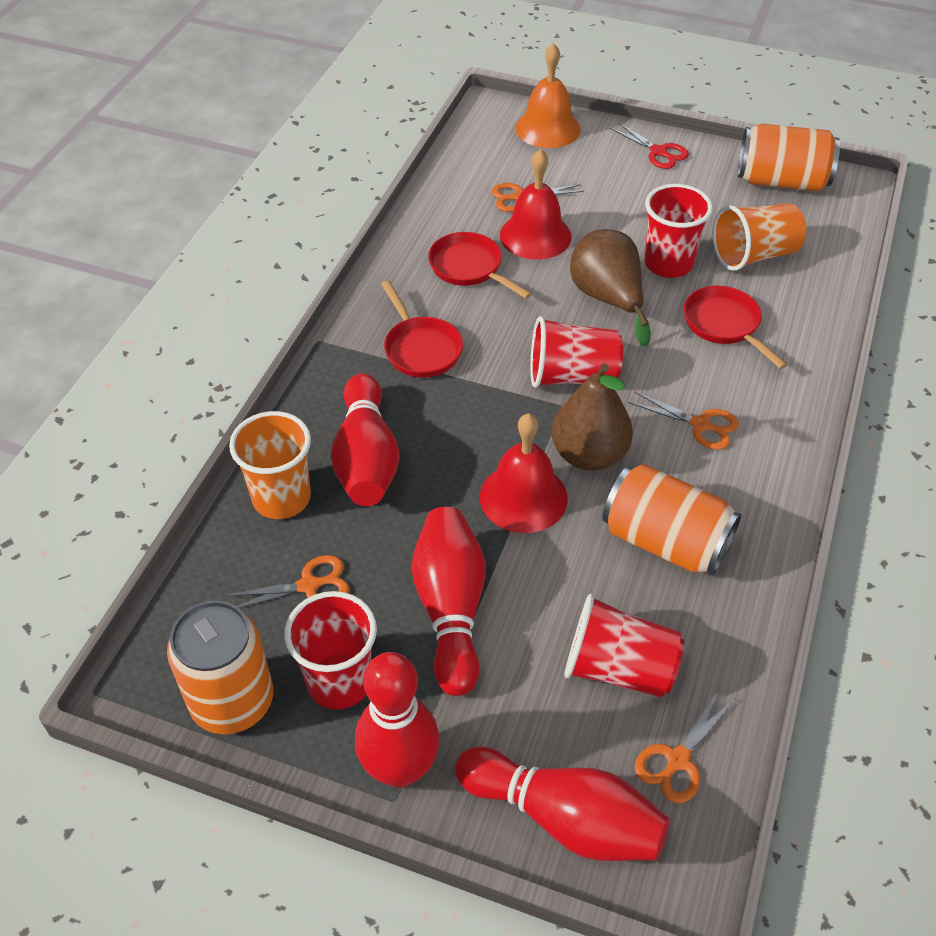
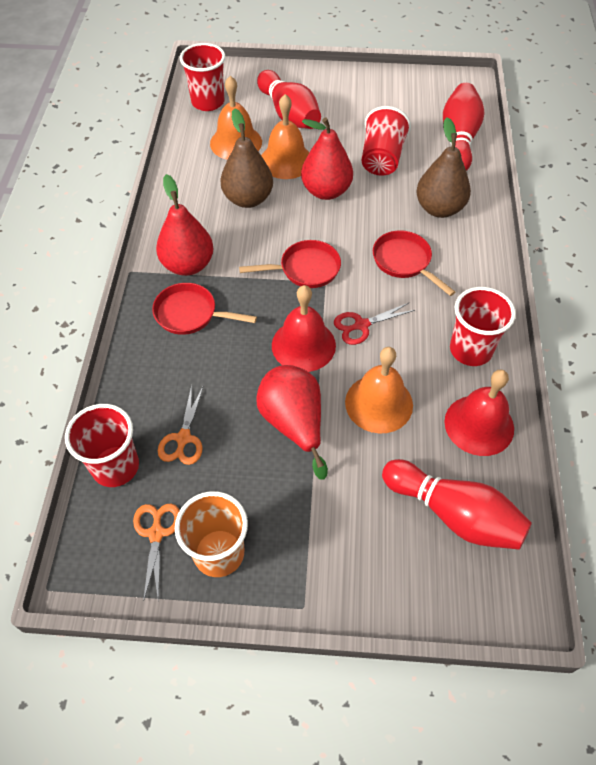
orange bell: 1 -> 3
orange can: 3 -> 0
orange cup: 2 -> 1
orange scissors: 4 -> 2
red bowling pin: 4 -> 3
red pear: 0 -> 3

